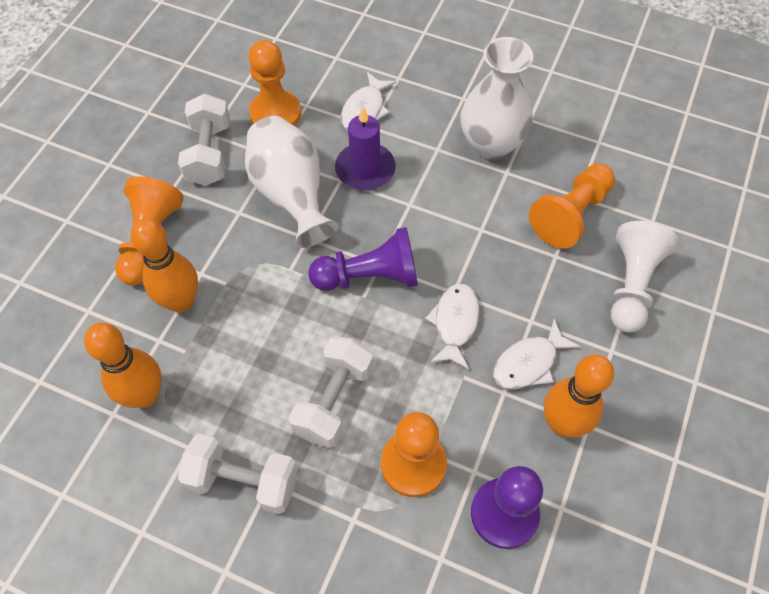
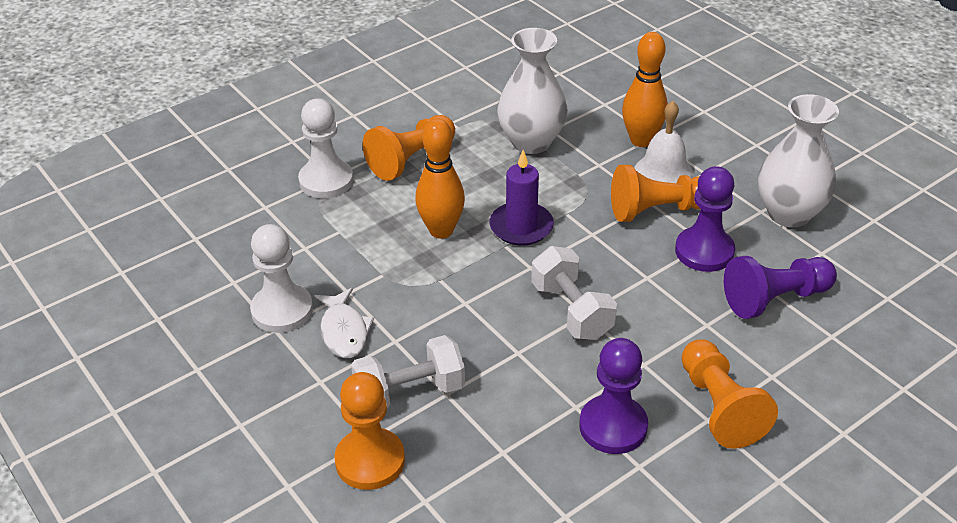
orange bowling pin: 3 -> 2
purple pawn: 2 -> 3
white bell: 0 -> 1
white dumbbell: 3 -> 2
white fish: 3 -> 1
white pawn: 1 -> 2

